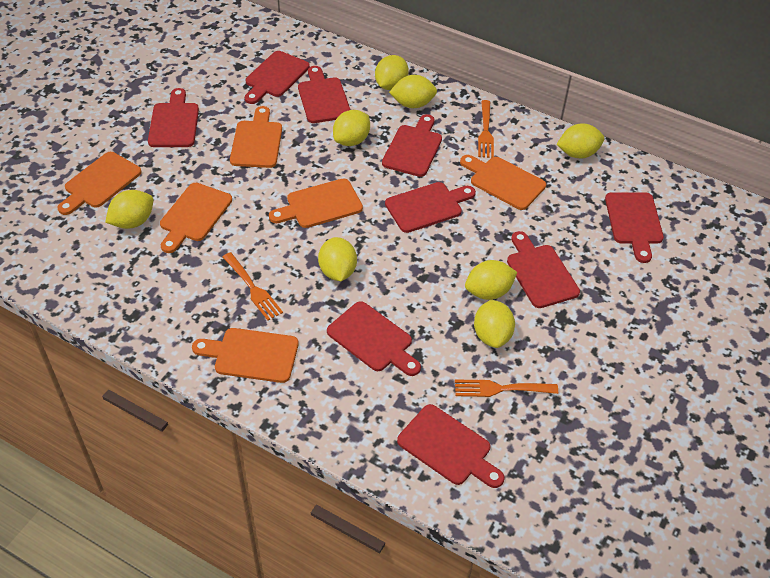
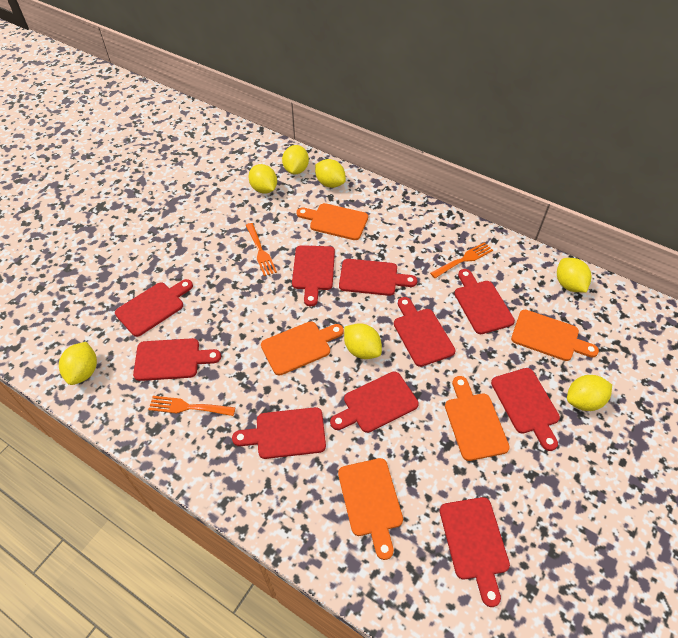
orange cutting board: 6 -> 5
red cutting board: 9 -> 10
yellow lemon: 8 -> 7

